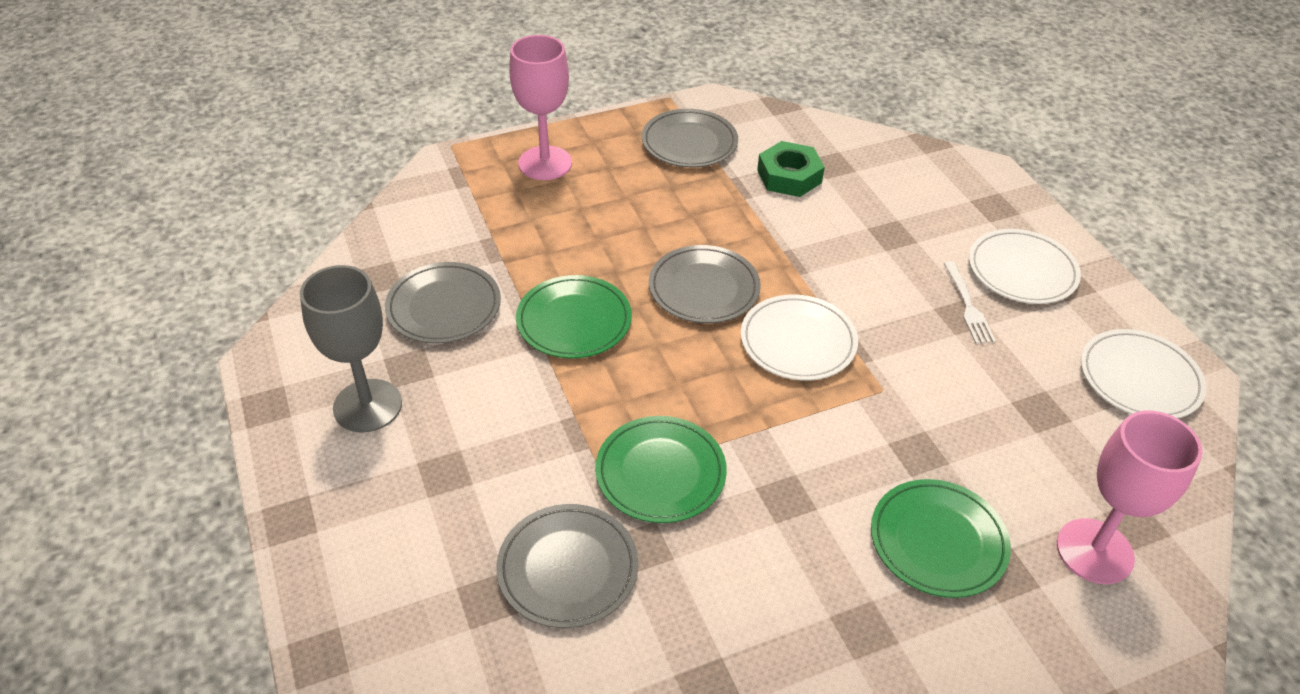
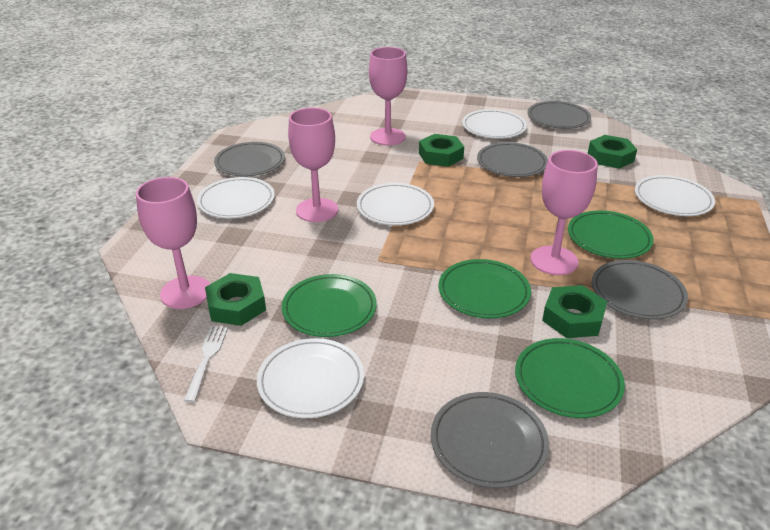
green nut: 1 -> 4
green plate: 3 -> 4
grey goblet: 1 -> 0
grey plate: 4 -> 5
pink goblet: 2 -> 4
white plate: 3 -> 5

